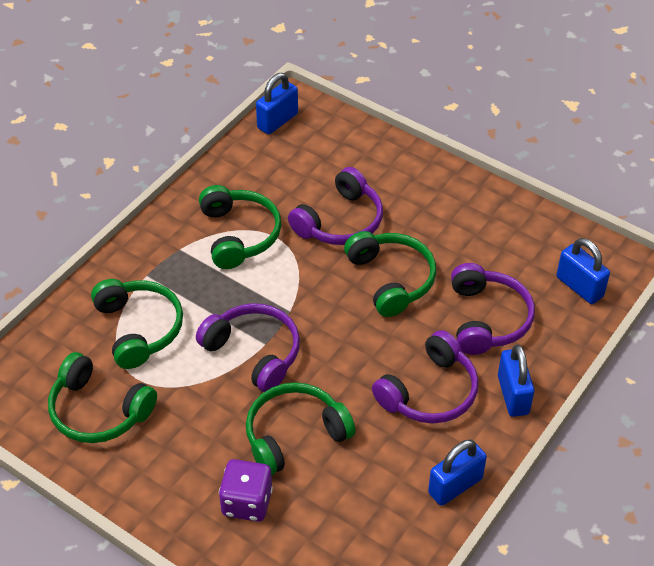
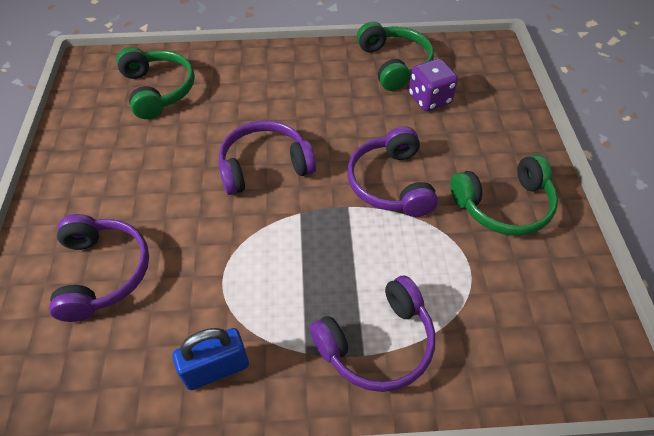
blue padlock: 4 -> 1
green headphones: 5 -> 3

